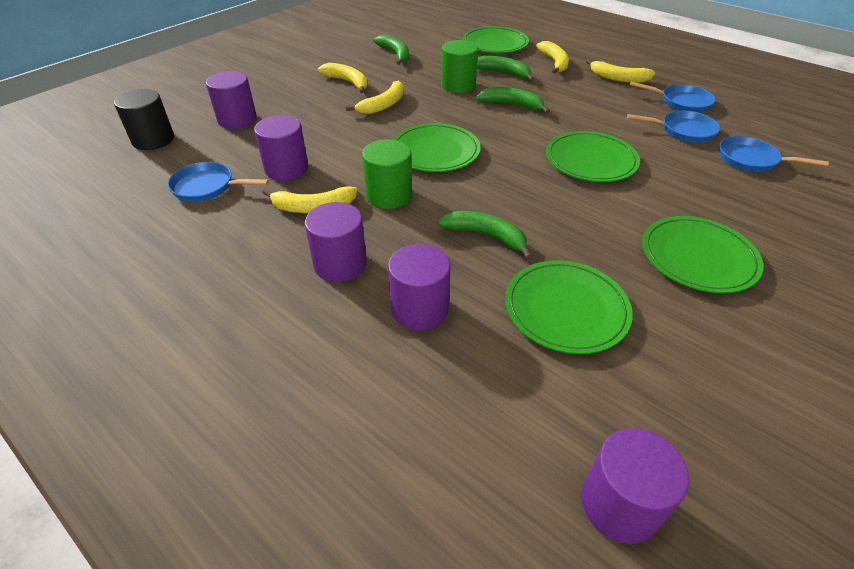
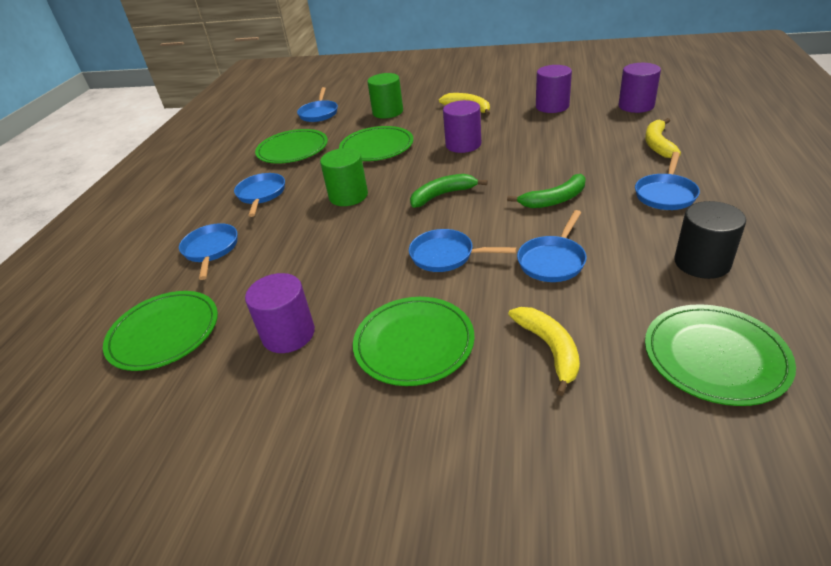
blue pan: 4 -> 6
green banana: 4 -> 2
purple cylinder: 5 -> 4
yellow banana: 5 -> 3

